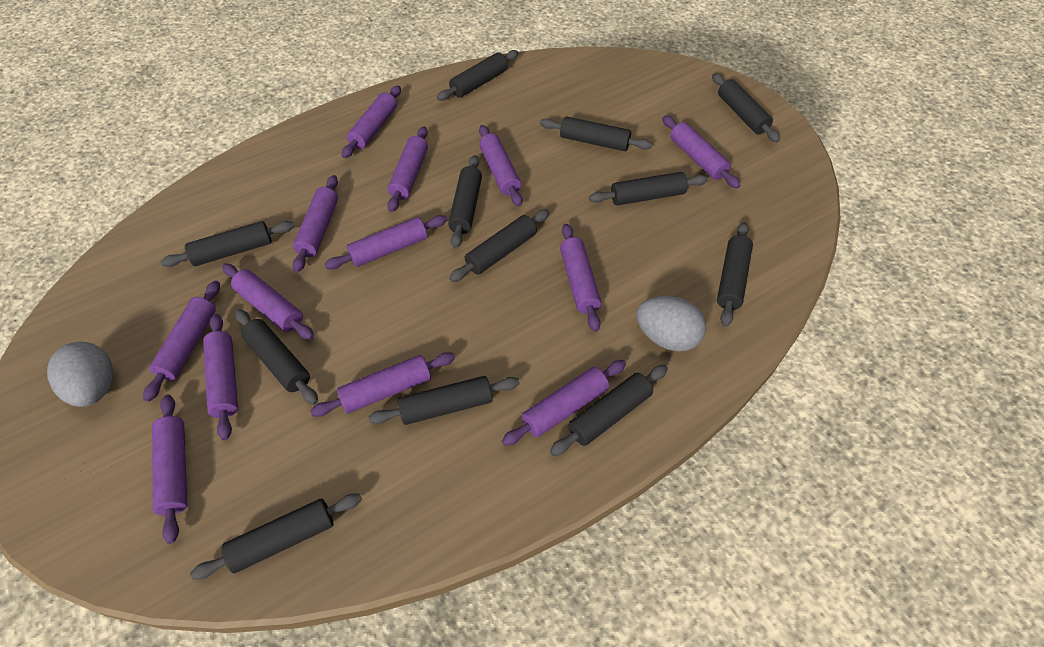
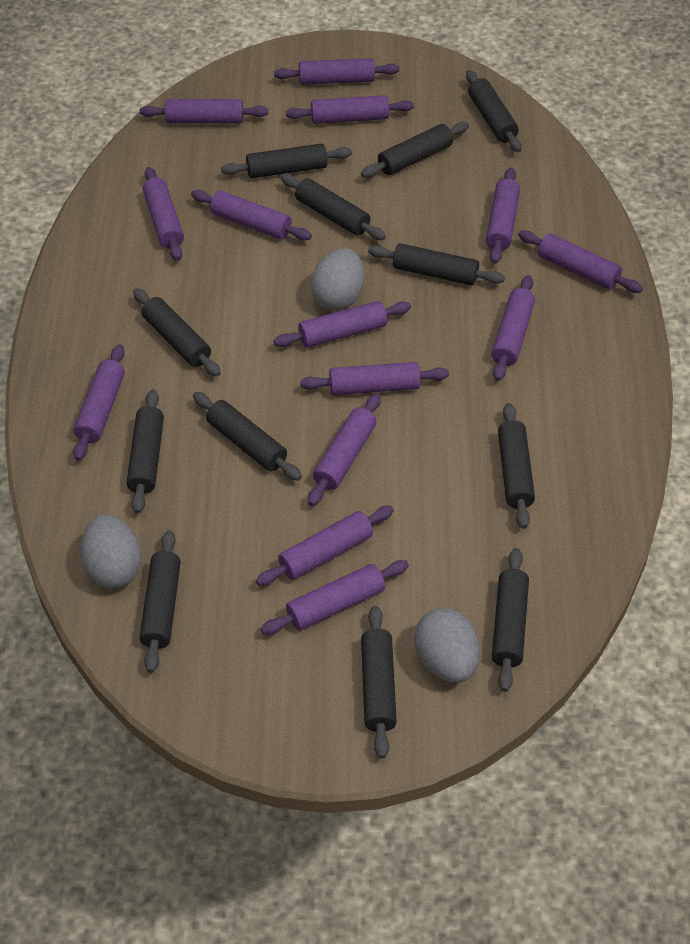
grey egg: 2 -> 3
purple rolling pin: 13 -> 14

